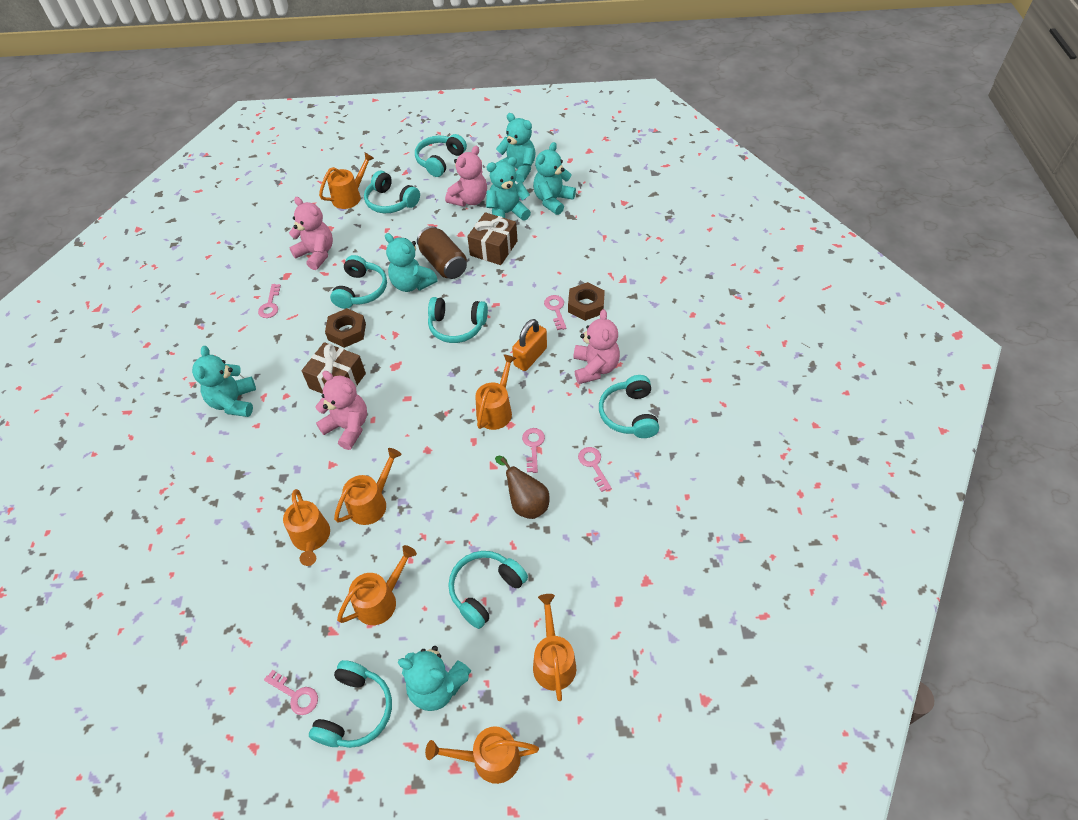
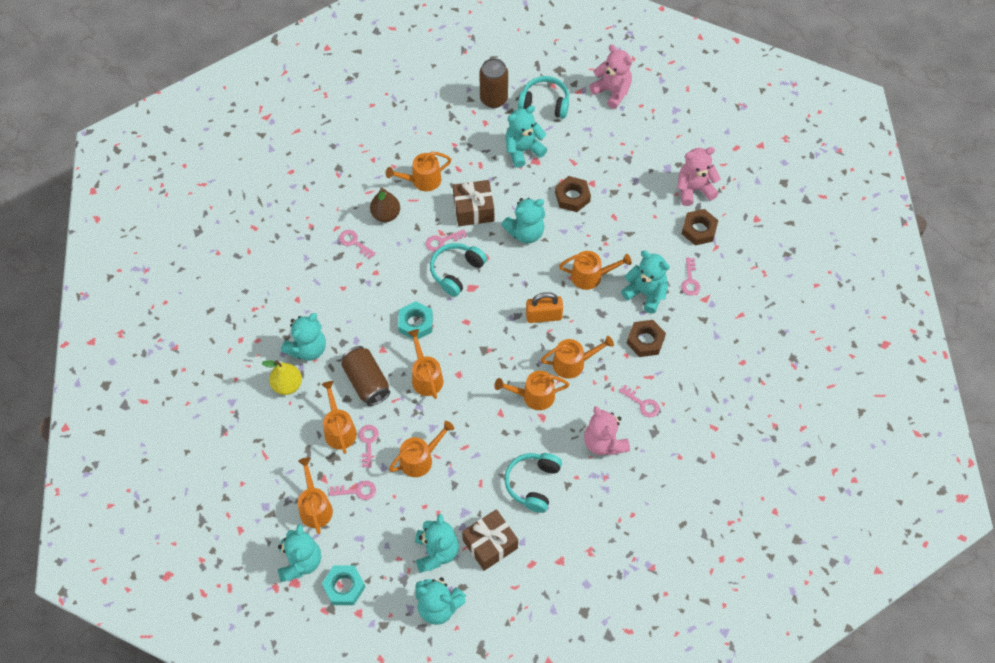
brown can: 1 -> 2
brown nut: 2 -> 3
orange watering can: 7 -> 8
pink key: 5 -> 6
pink teddy bear: 4 -> 3
turquoise headphones: 7 -> 3
turquoise nut: 0 -> 2
turquoise teddy bear: 6 -> 7
yellow pear: 0 -> 1

